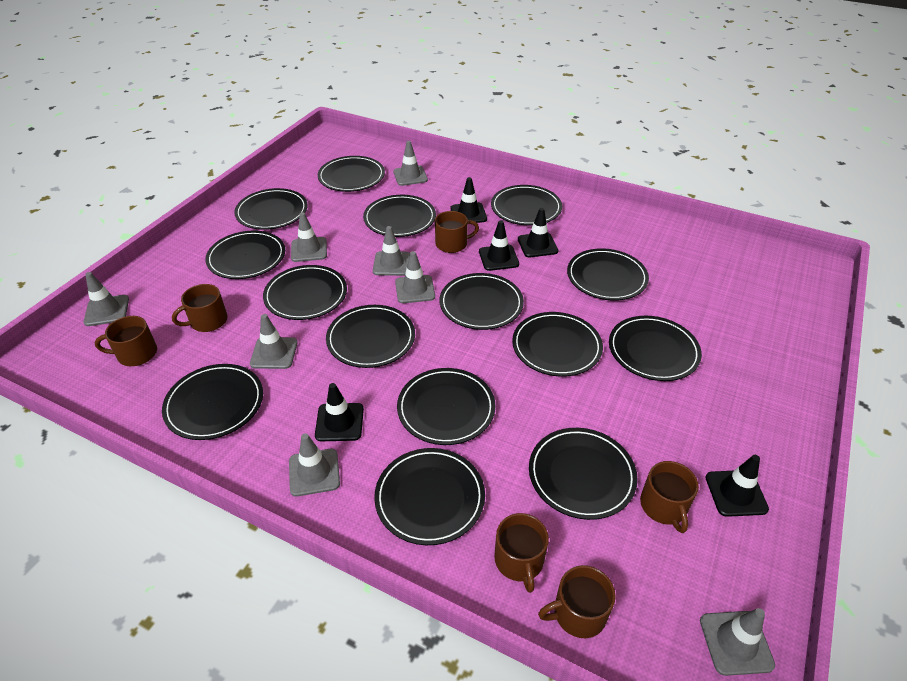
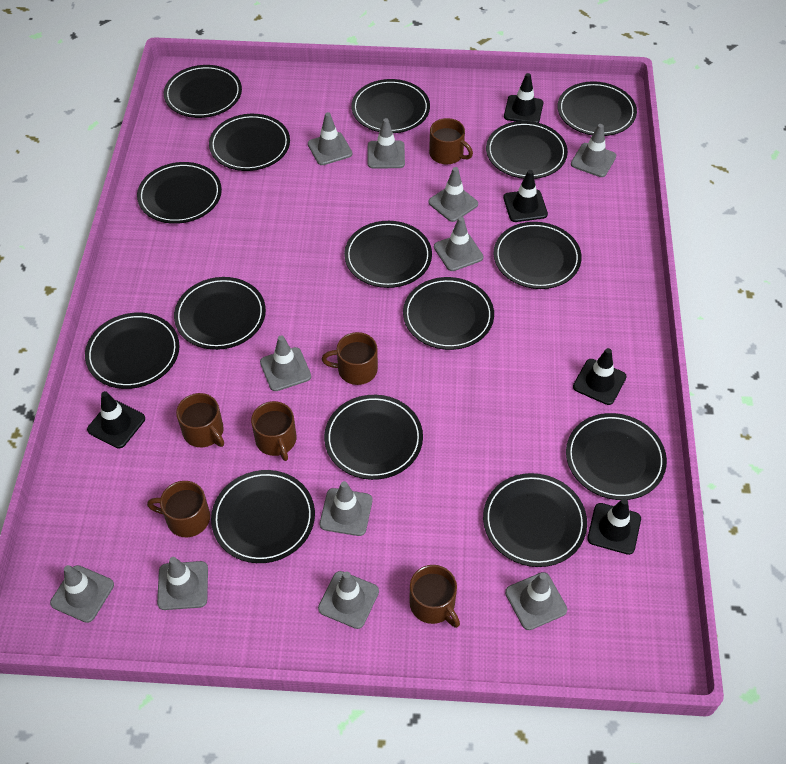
grey traffic cone: 8 -> 11

